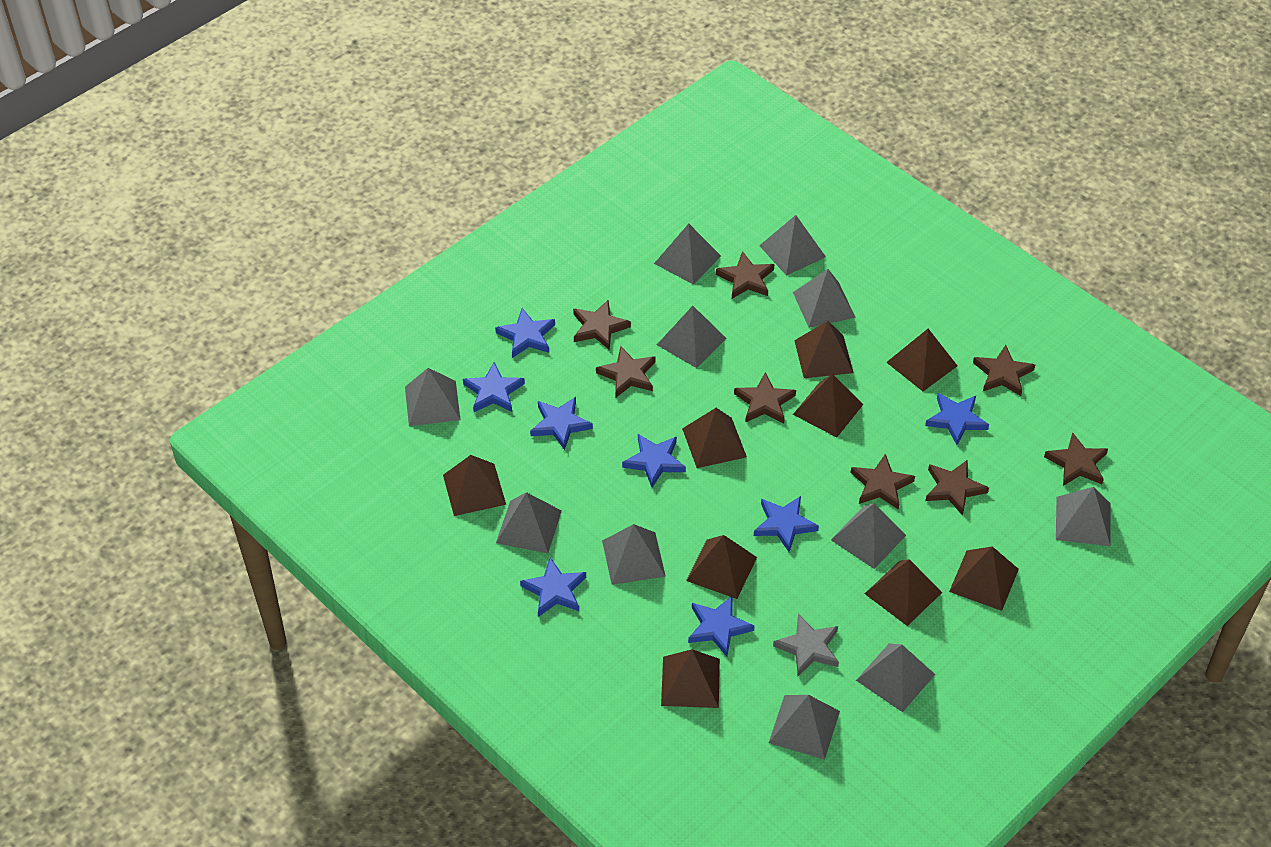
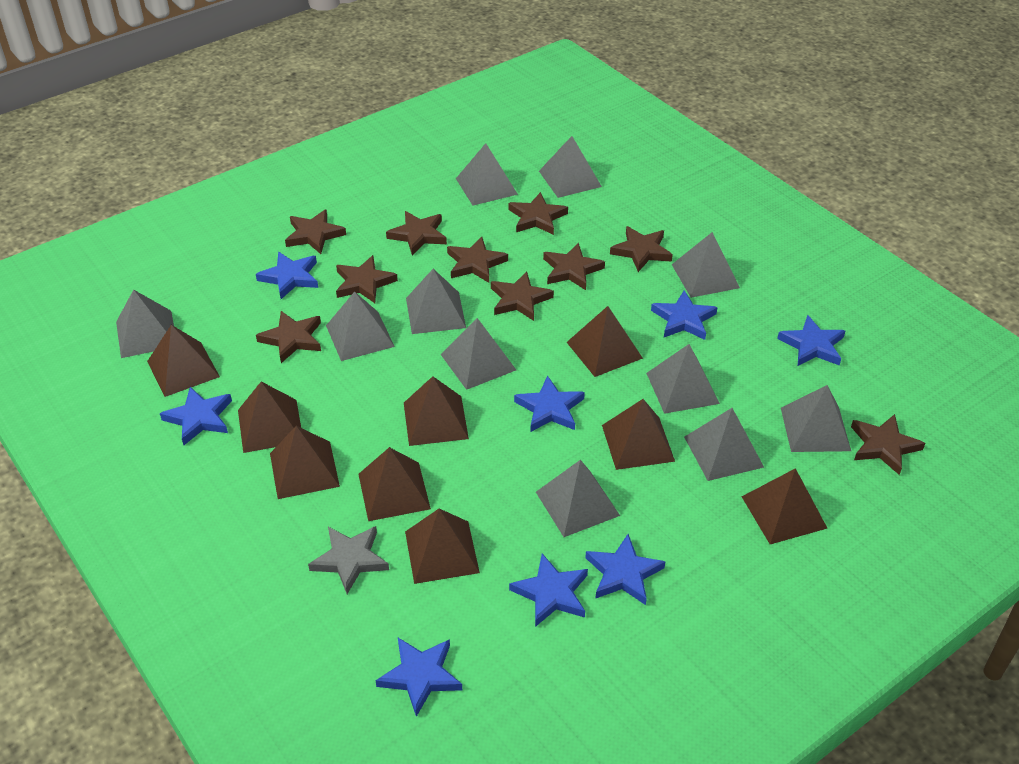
brown star: 8 -> 10

